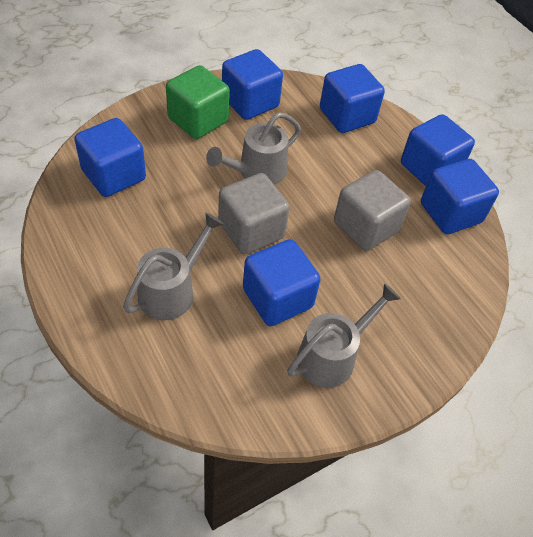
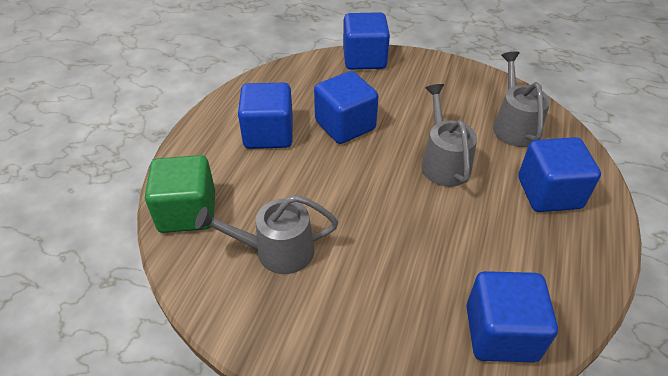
blue cube: 6 -> 5
grey cube: 2 -> 0

